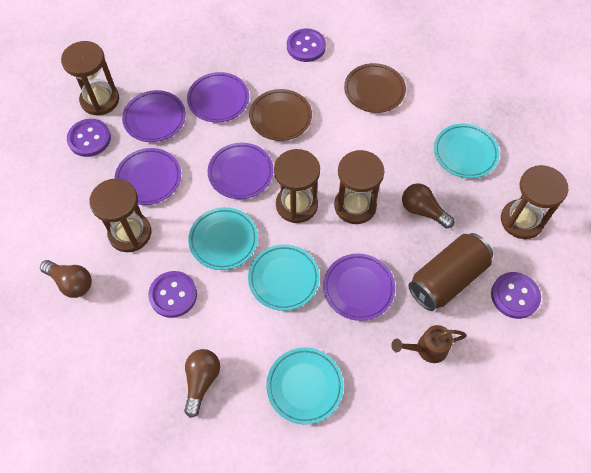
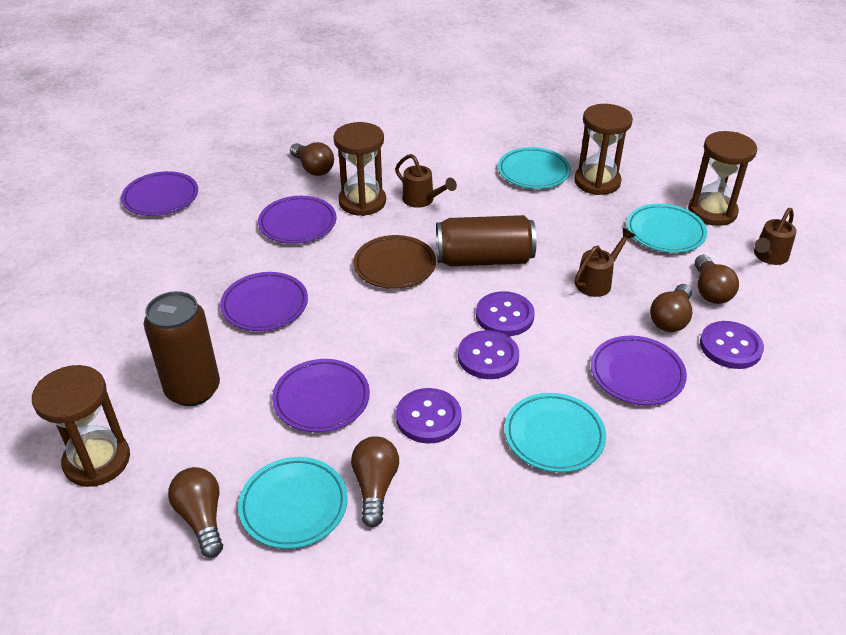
brown can: 1 -> 2
brown hourglass: 5 -> 4
brown light bulb: 3 -> 5
brown plate: 2 -> 1
brown watering can: 1 -> 3

